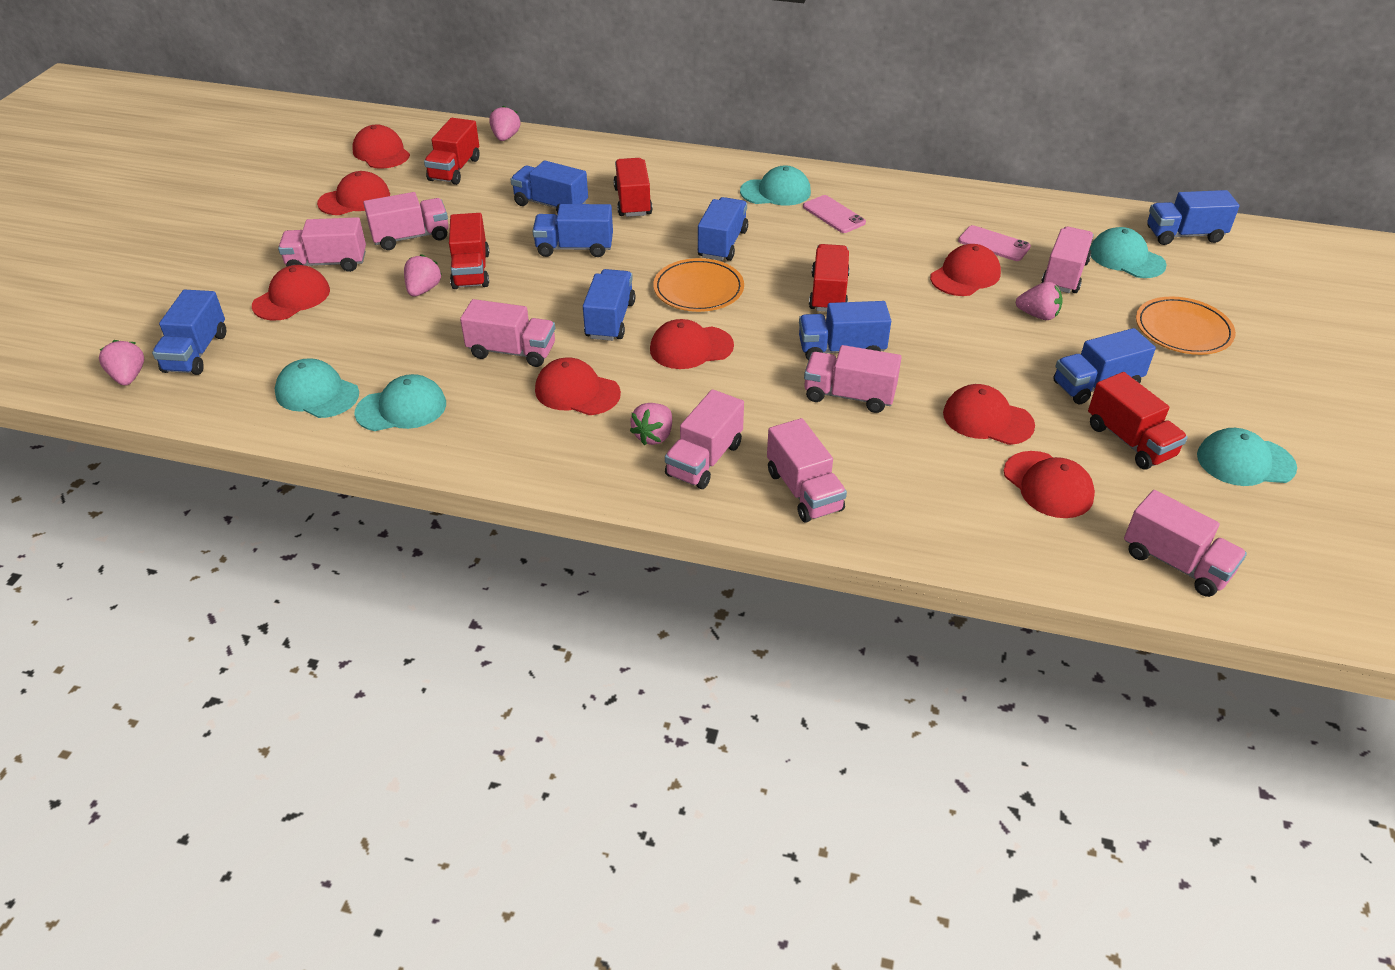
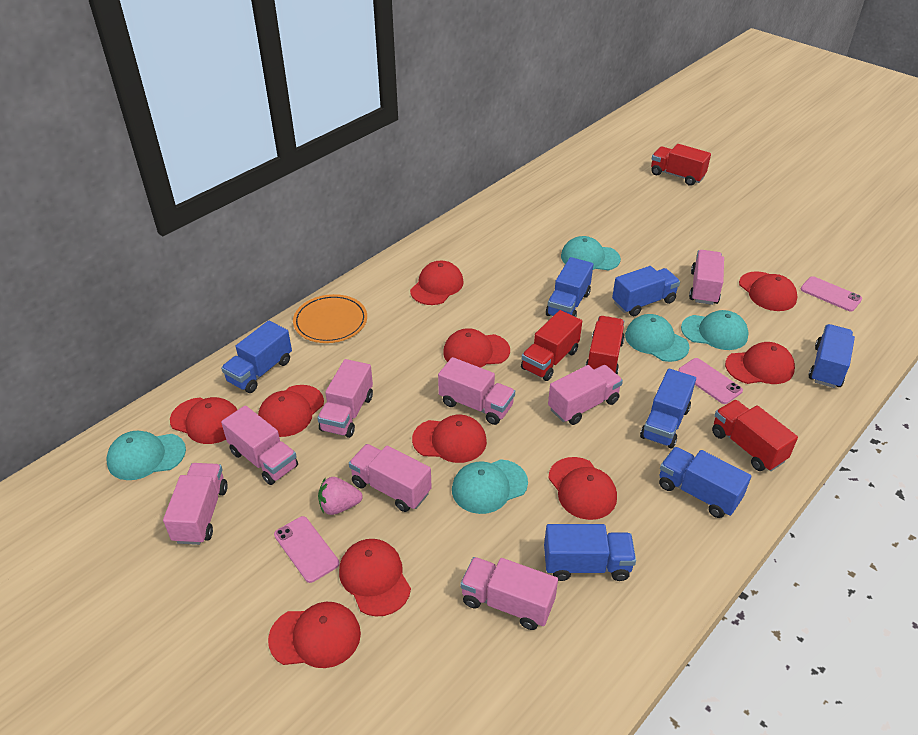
blue truck: 8 -> 7
orange plate: 2 -> 1
pink phone: 2 -> 3
pink strawberry: 5 -> 1
red cap: 8 -> 10
red truck: 5 -> 4

